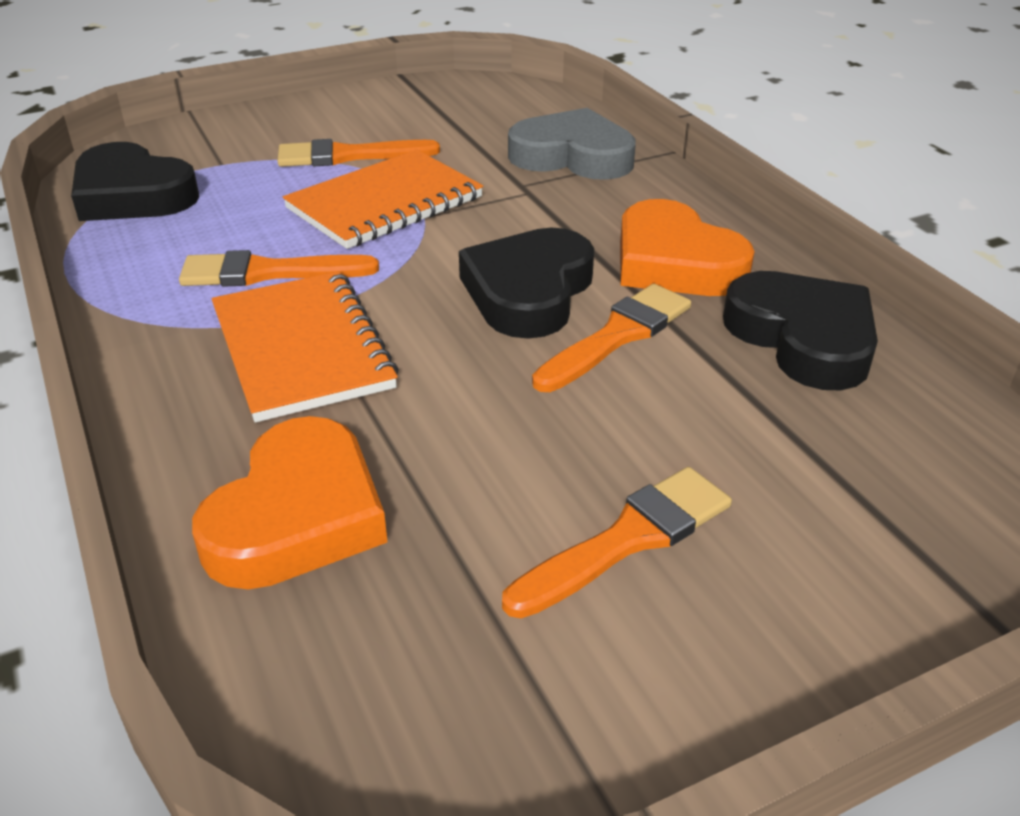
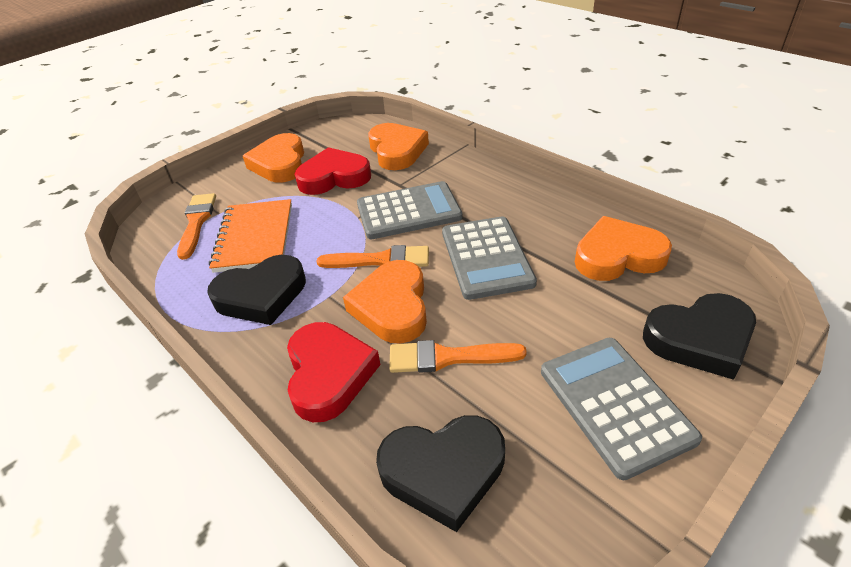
grey calculator: 0 -> 3
grey heart: 1 -> 0
orange brush: 4 -> 3
orange heart: 2 -> 4
orange notebook: 2 -> 1
red heart: 0 -> 2

